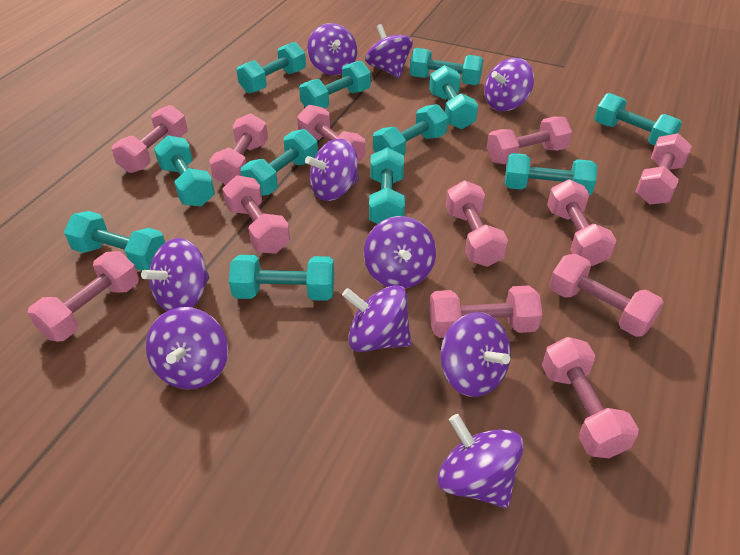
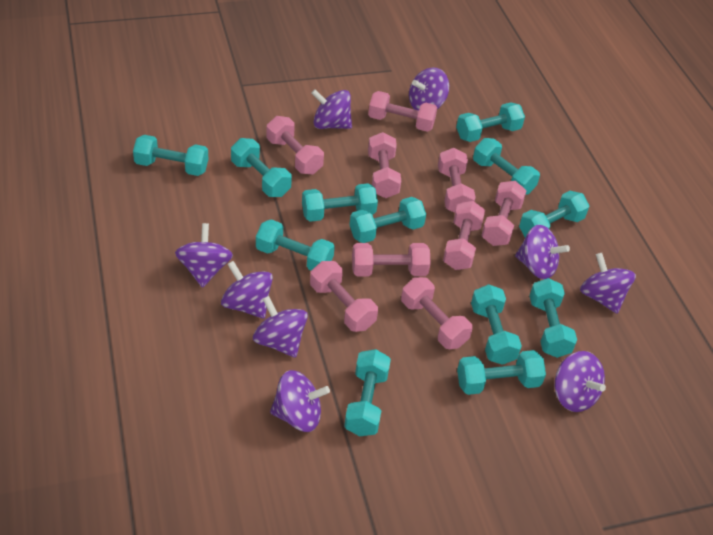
pink dumbbell: 12 -> 9
purple spinning top: 10 -> 9

